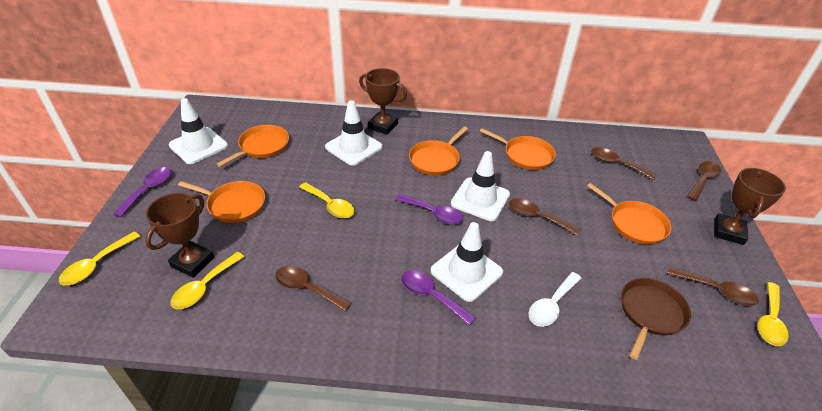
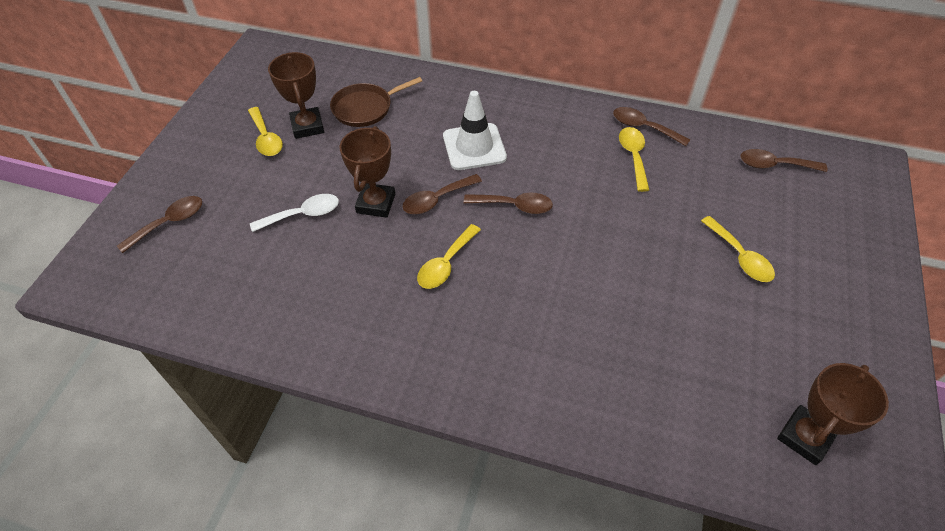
orange pan: 5 -> 0
purple spoon: 3 -> 0
white traffic cone: 4 -> 1

